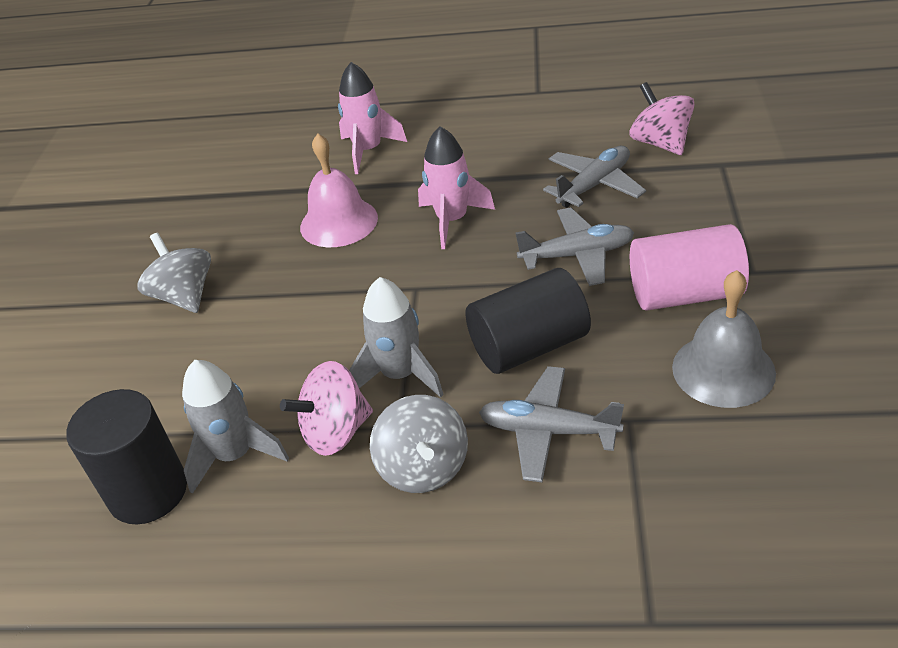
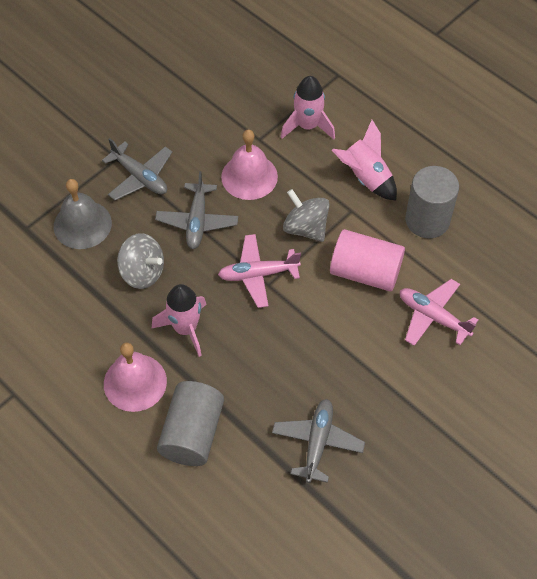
black cylinder: 2 -> 0
grey cylinder: 0 -> 2
grey rocket: 2 -> 0
pink bell: 1 -> 2
pink plane: 0 -> 2
pink rocket: 2 -> 3
pink spinning top: 2 -> 0

